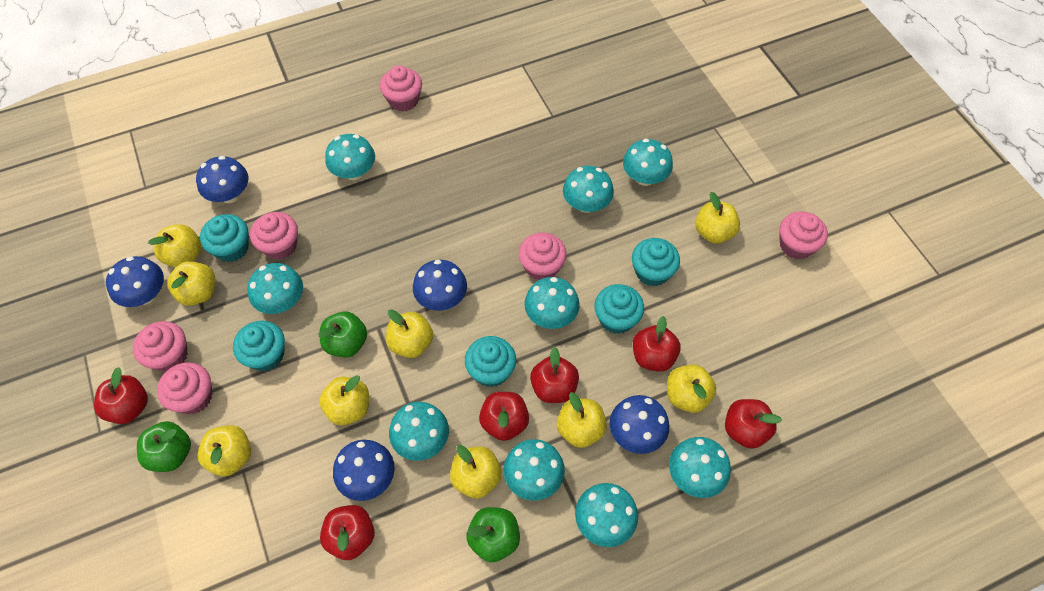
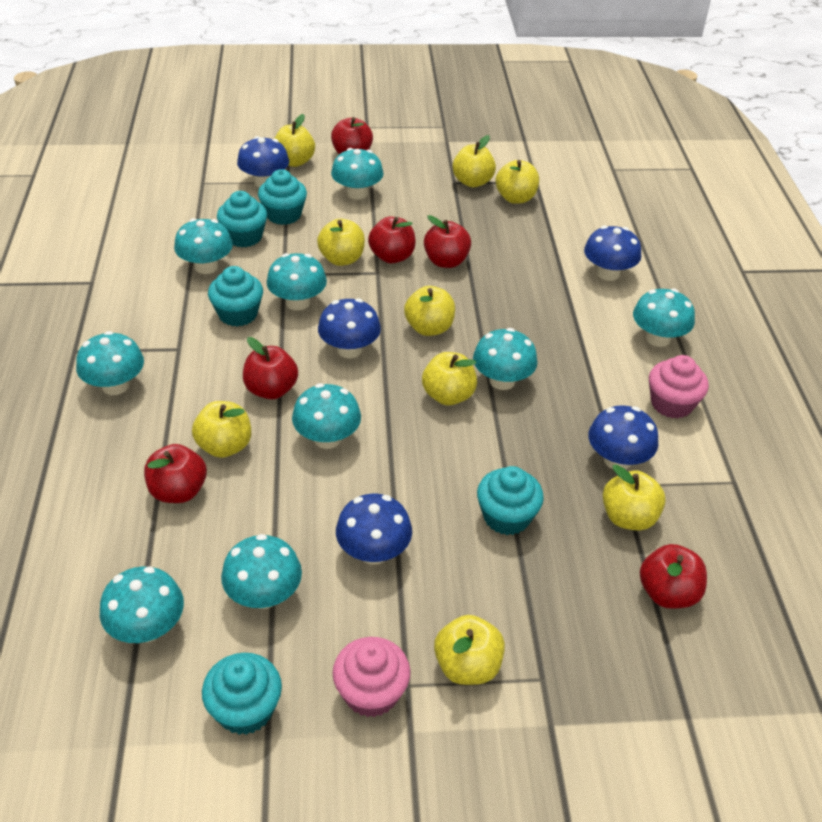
green apple: 3 -> 0
pink cupcake: 6 -> 2

